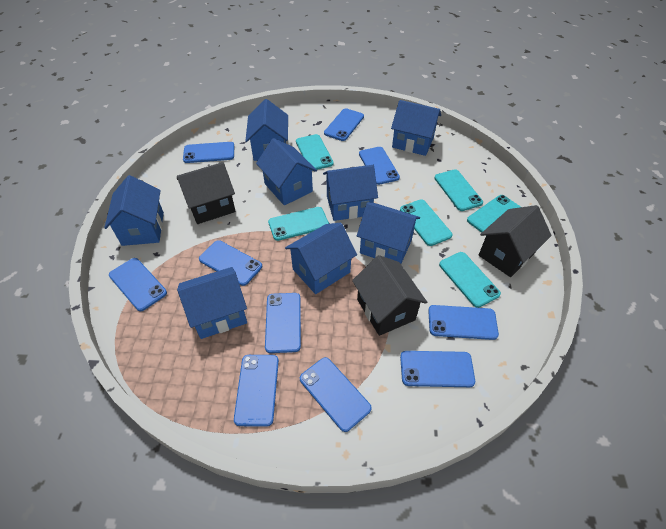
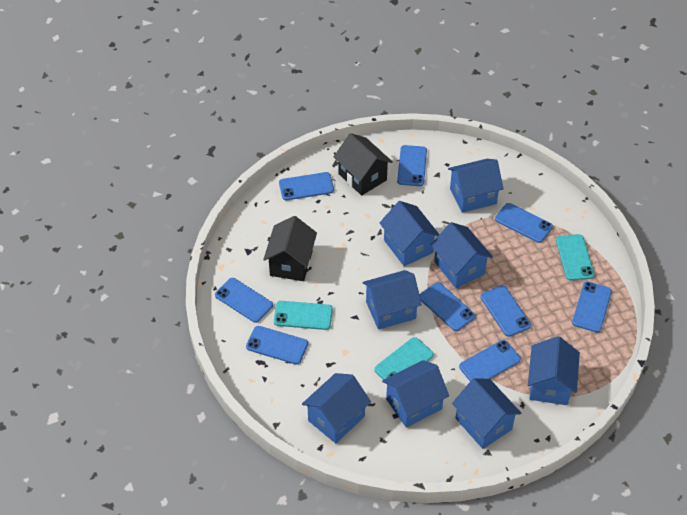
black house: 3 -> 2
blue phone: 10 -> 9
turquoise phone: 6 -> 3

